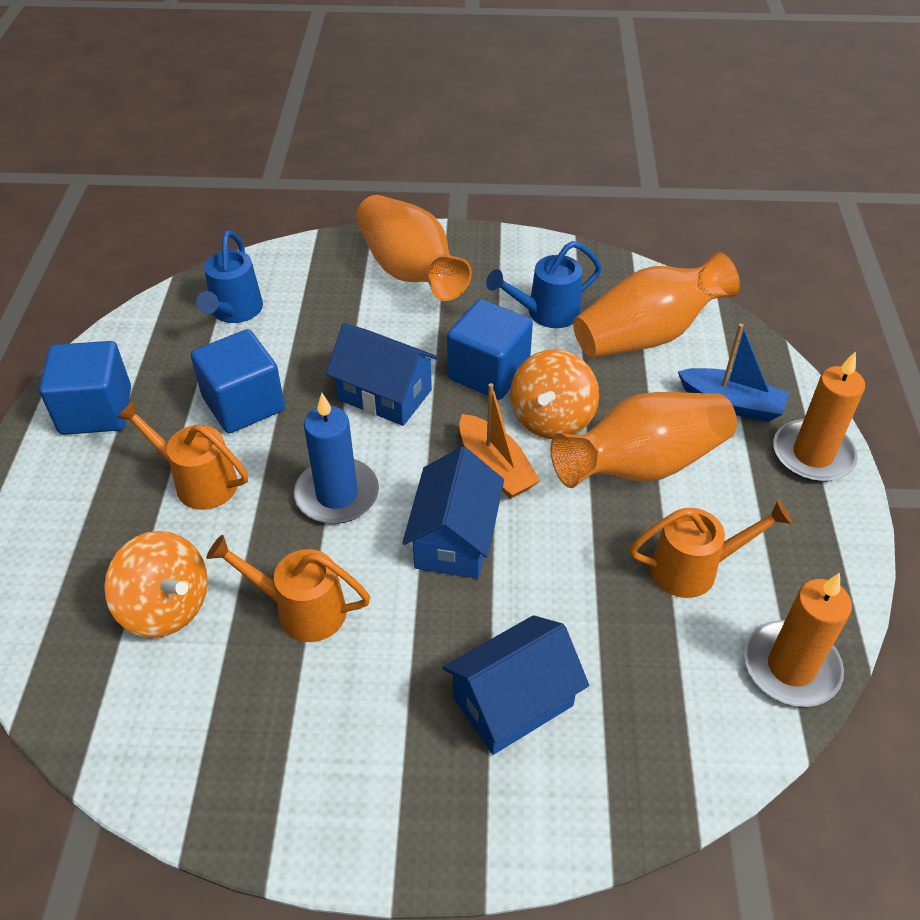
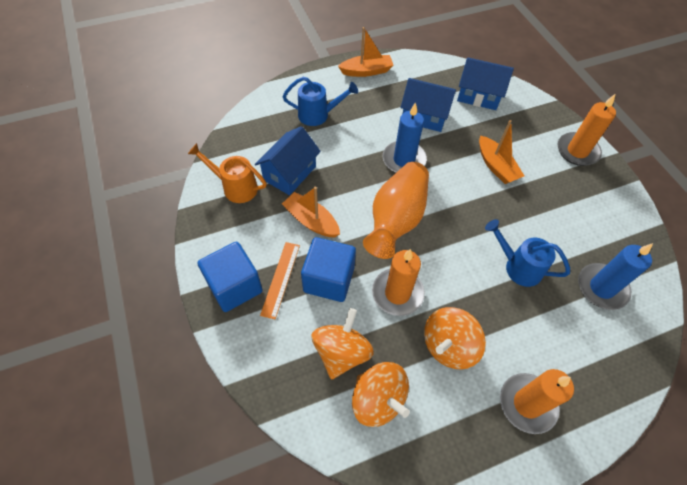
blue boat: 1 -> 0
blue candle: 1 -> 2
blue cube: 3 -> 2
orange boat: 1 -> 3
orange candle: 2 -> 3
orange ruler: 0 -> 1
orange spinning top: 2 -> 3
orange vase: 3 -> 1
orange watering can: 3 -> 1

